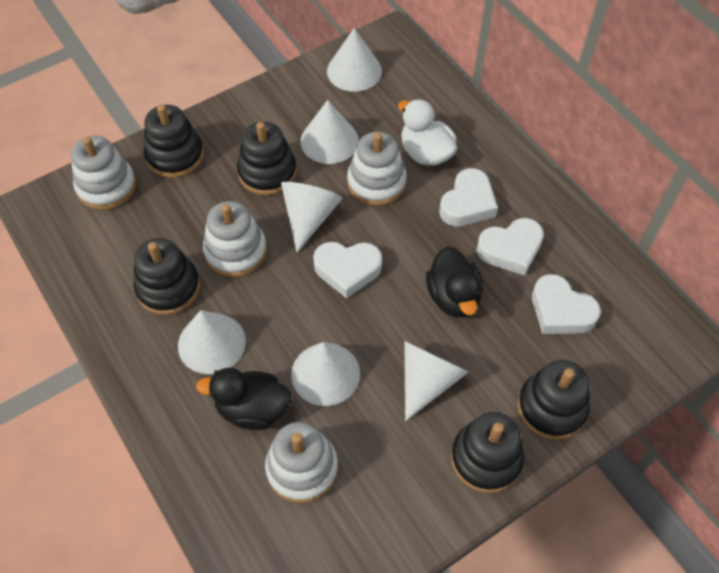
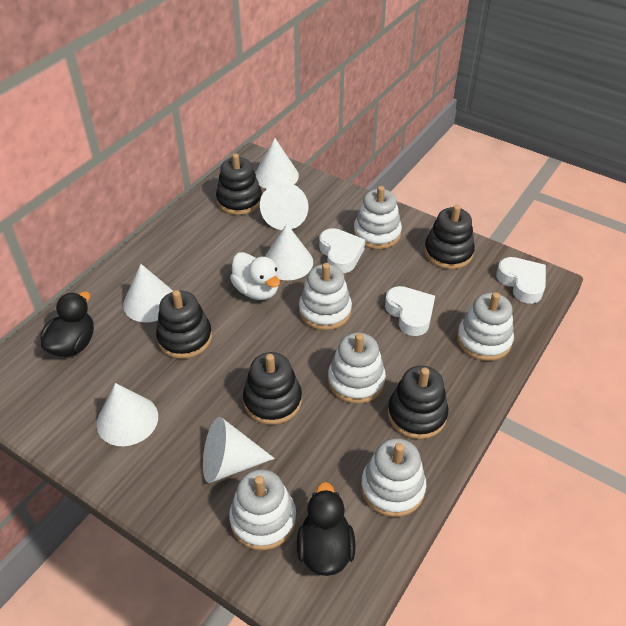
white heart: 4 -> 3
white stacking toy: 4 -> 6

